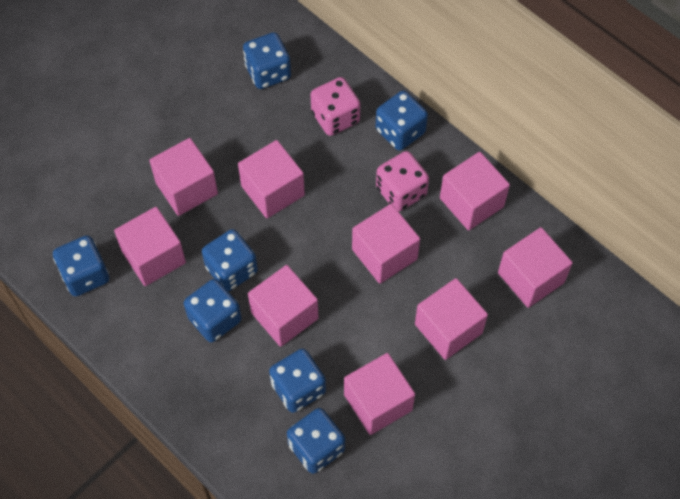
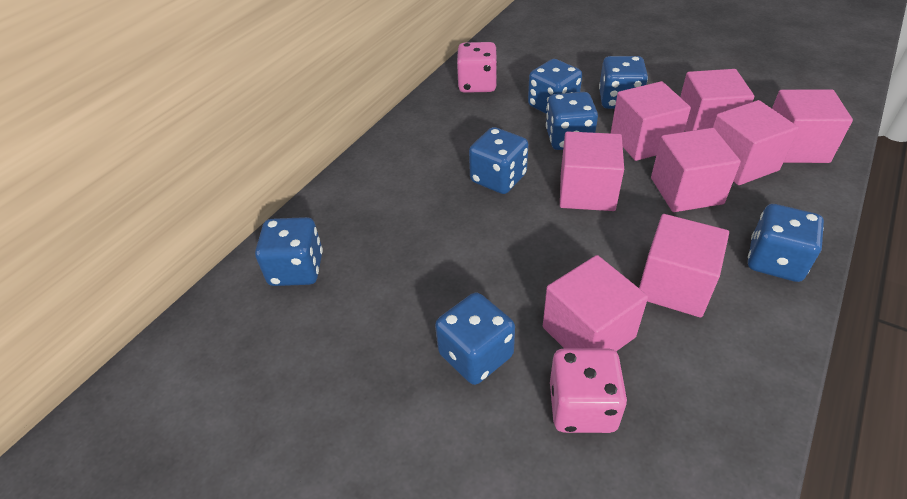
pink cube: 9 -> 8

